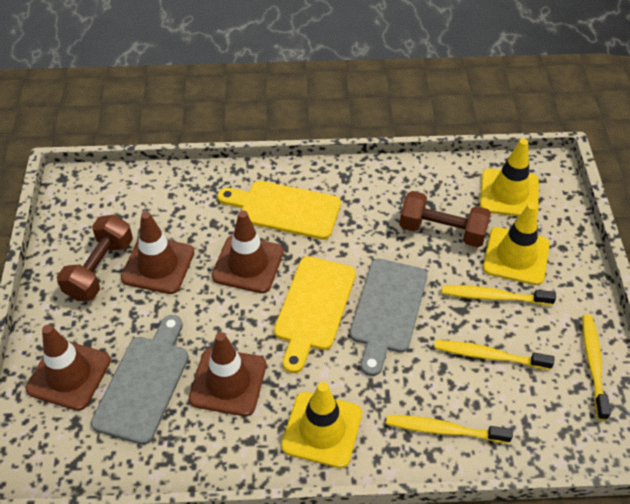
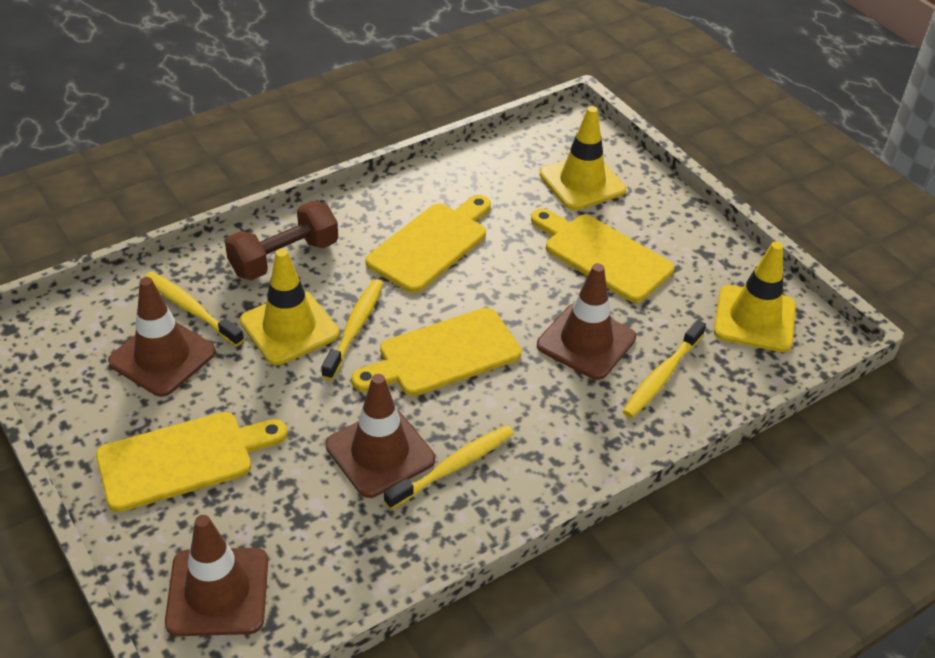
brown dumbbell: 2 -> 1
grey cutting board: 2 -> 0
yellow cutting board: 2 -> 4

